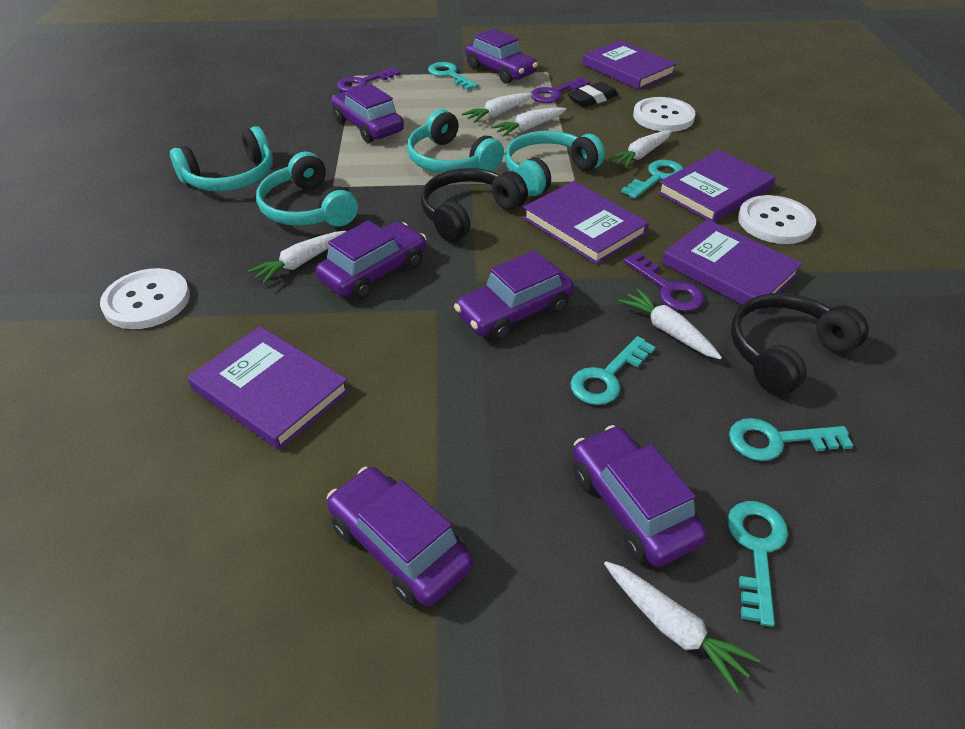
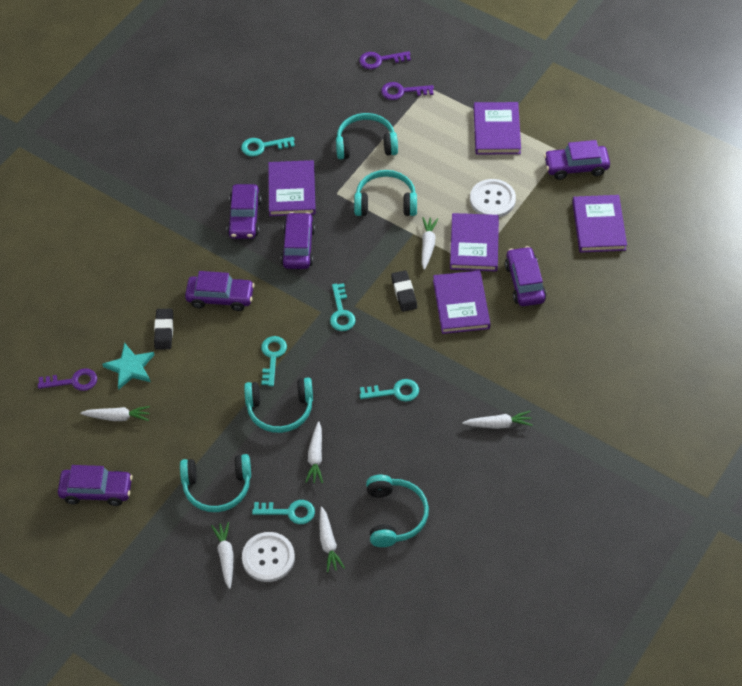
black eraser: 1 -> 2
black headphones: 2 -> 0
turquoise headphones: 4 -> 5
turquoise star: 0 -> 1
white button: 3 -> 2

